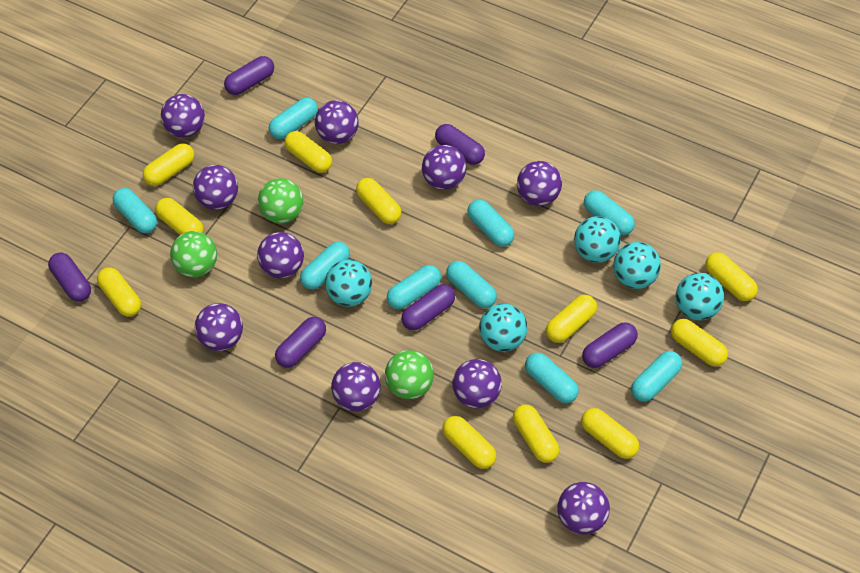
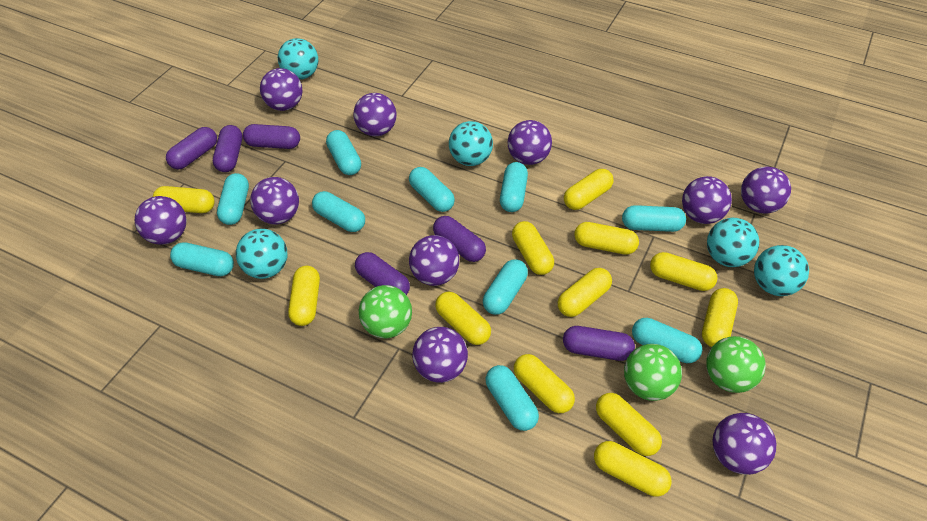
turquoise capsule: 9 -> 10
yellow capsule: 11 -> 12

